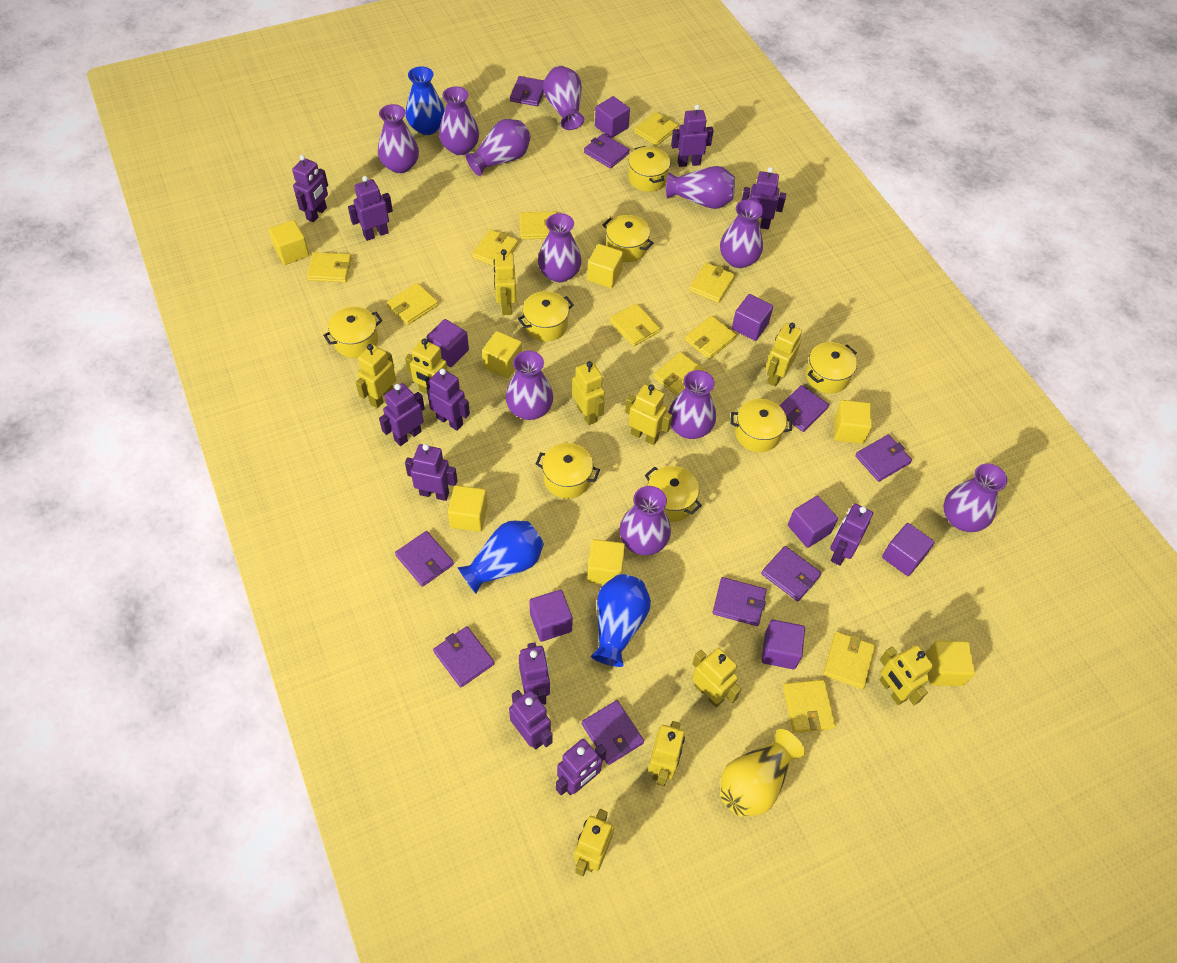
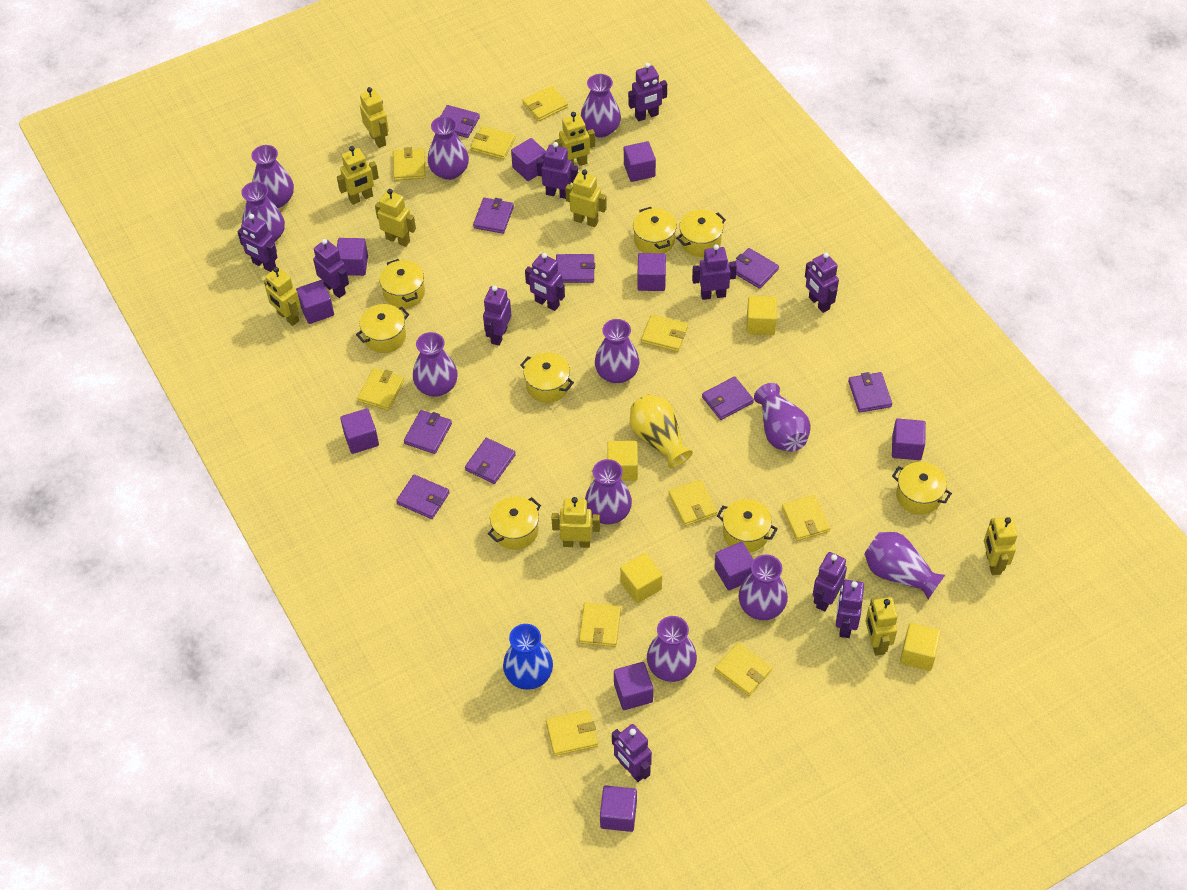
blue vase: 3 -> 1
purple cube: 7 -> 10
yellow cube: 7 -> 4
yellow robot: 10 -> 9
yellow wallet: 11 -> 10

